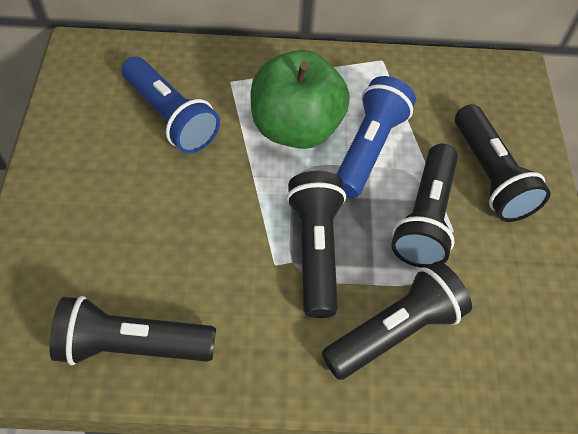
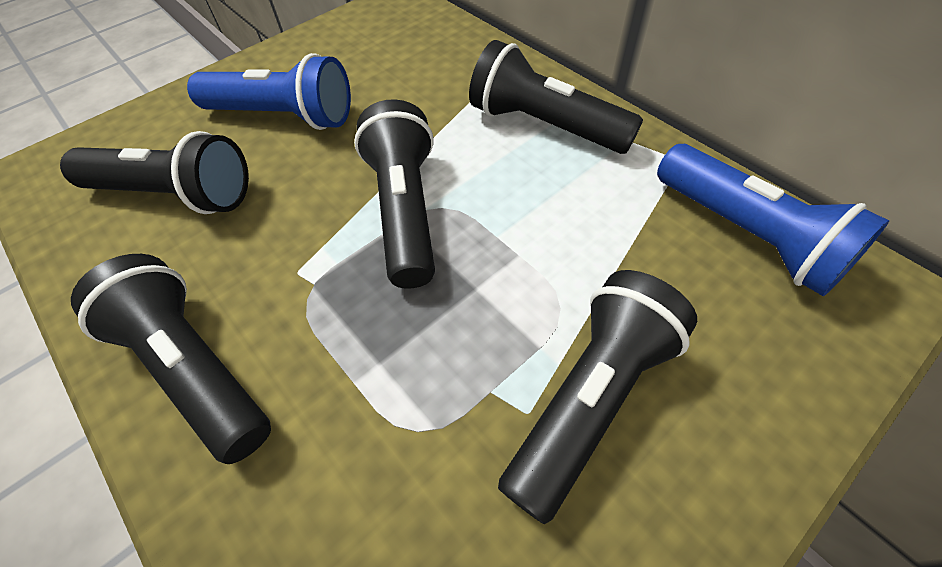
green apple: 1 -> 0

